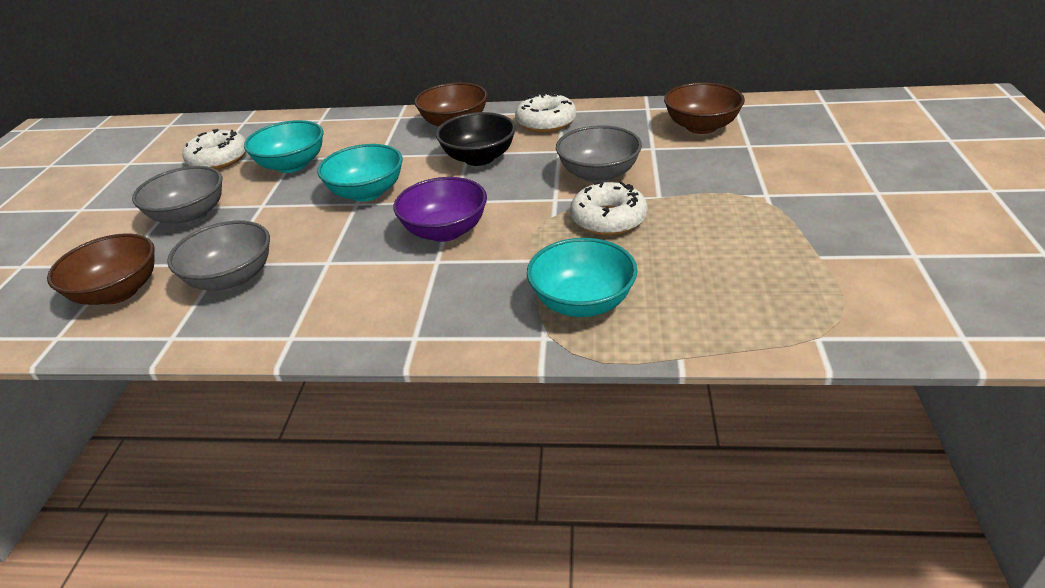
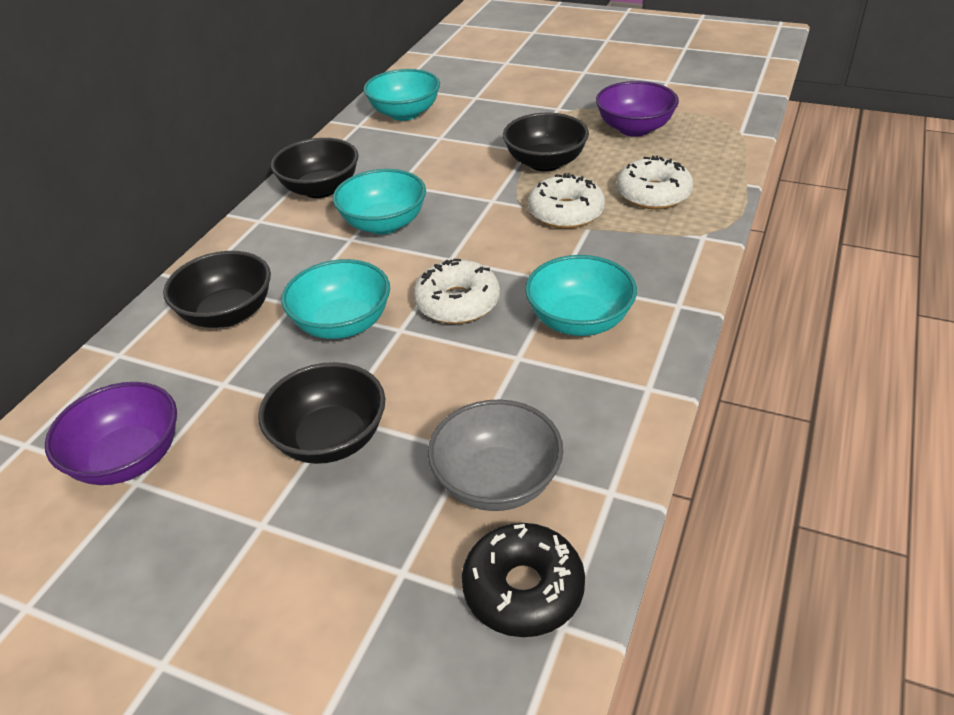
black bowl: 1 -> 4
black donut: 0 -> 1
brown bowl: 3 -> 0
grey bowl: 3 -> 1
purple bowl: 1 -> 2
turquoise bowl: 3 -> 4

